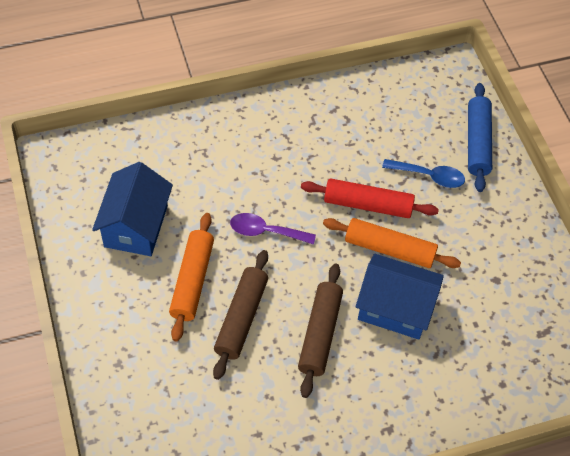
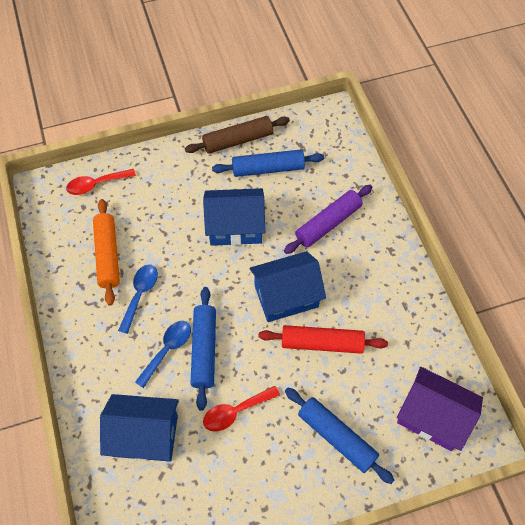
blue house: 2 -> 3
blue rolling pin: 1 -> 3
blue spoon: 1 -> 2
brown rolling pin: 2 -> 1
orange rolling pin: 2 -> 1
purple house: 0 -> 1
purple rolling pin: 0 -> 1
purple spoon: 1 -> 0
red spoon: 0 -> 2

